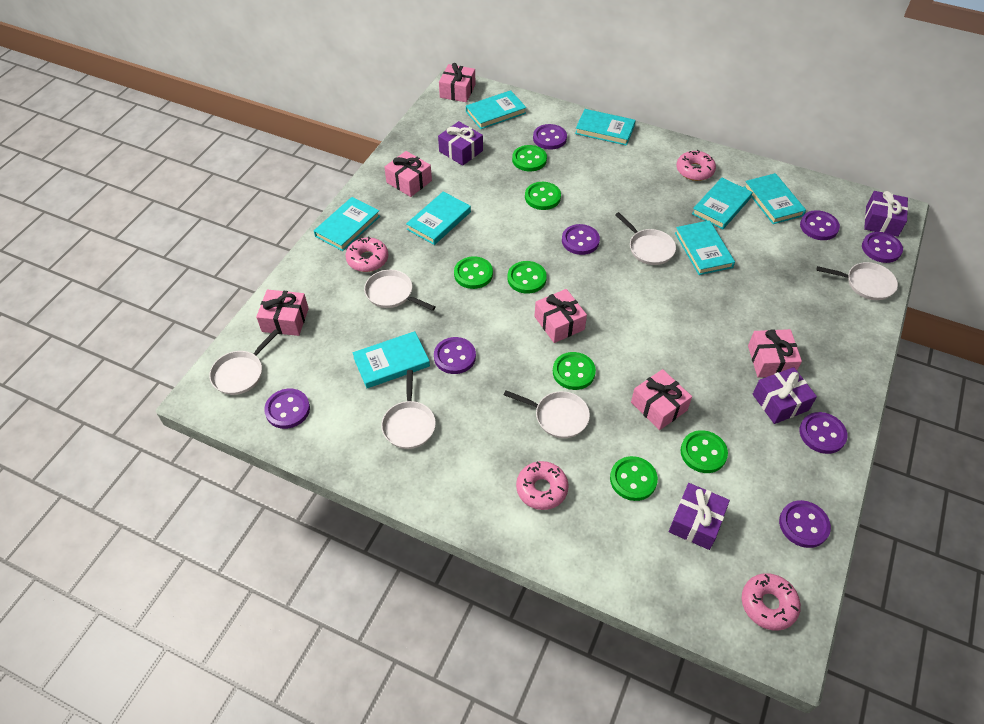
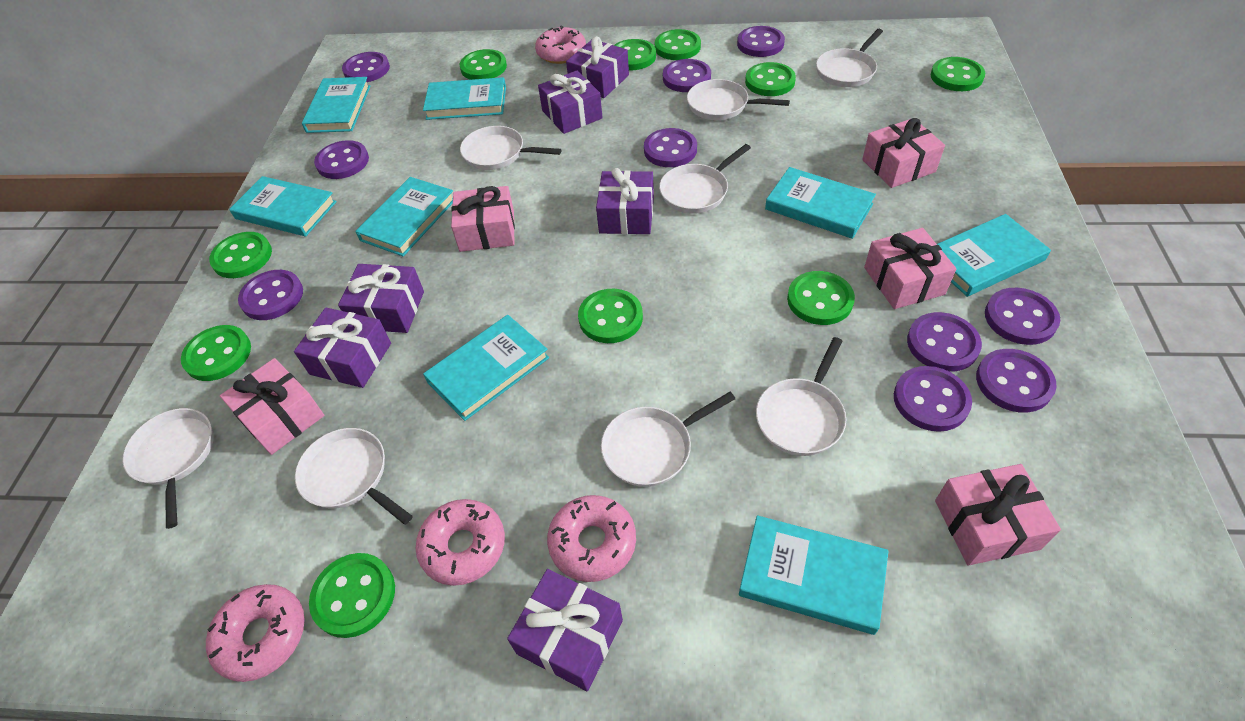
green button: 7 -> 10
pink gift: 6 -> 5
purple button: 8 -> 10
purple gift: 4 -> 6
white pan: 6 -> 8

